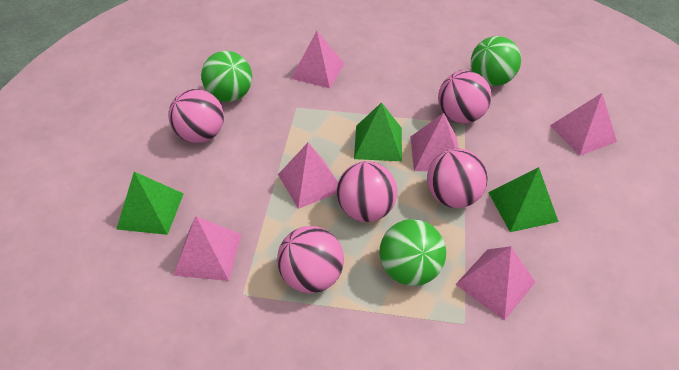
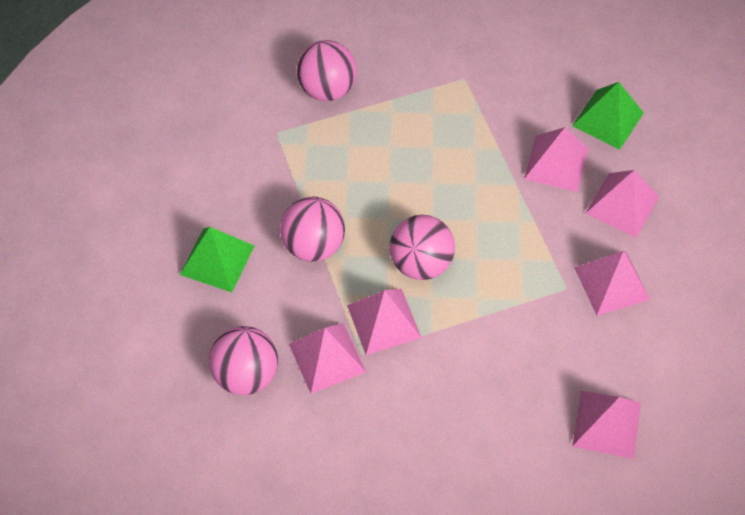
green ball: 3 -> 0
green pyramid: 3 -> 2
pink ball: 5 -> 4

